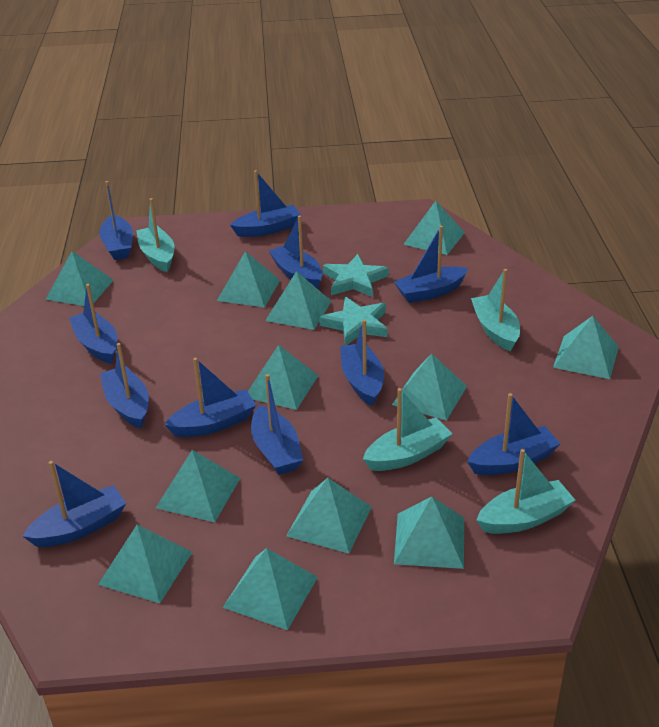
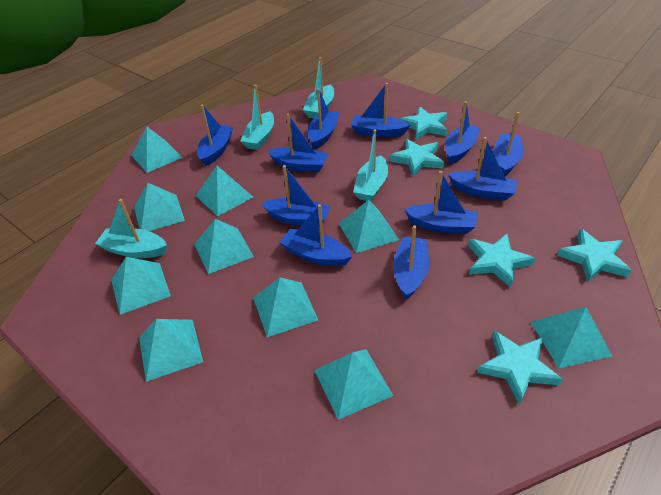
turquoise pyramid: 12 -> 10
turquoise star: 2 -> 5

